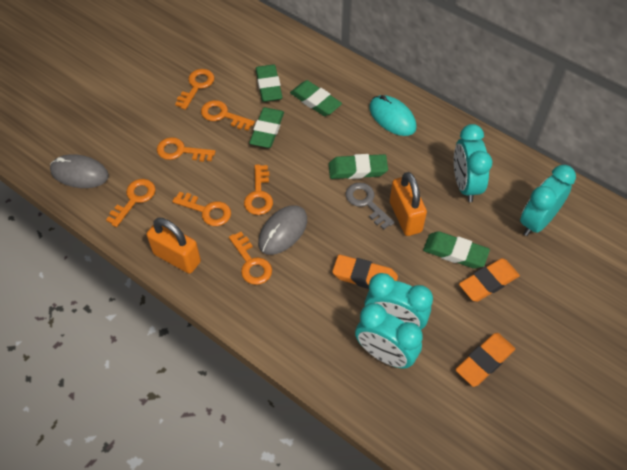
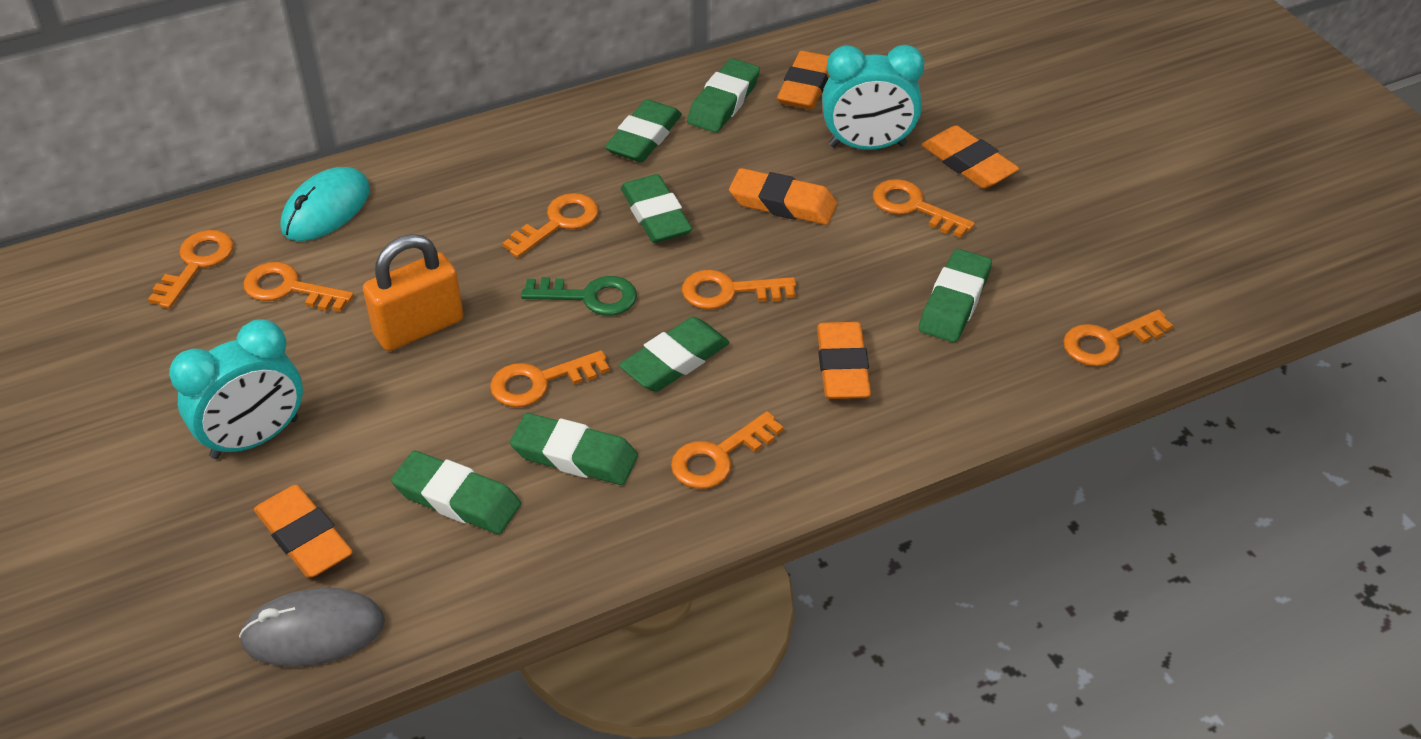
green eraser: 5 -> 7
green key: 0 -> 1
grey key: 1 -> 0
grey mouse: 2 -> 1
orange eraser: 3 -> 5
orange key: 7 -> 8
orange padlock: 2 -> 1
turquoise clock: 4 -> 2

